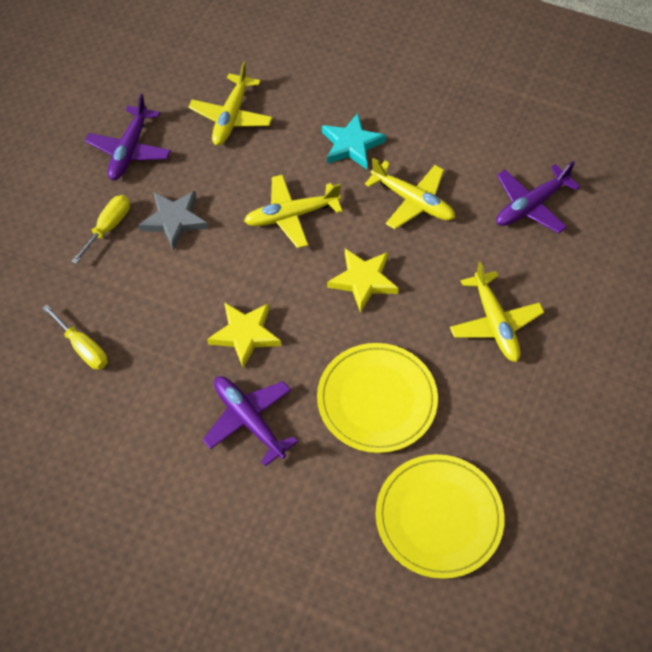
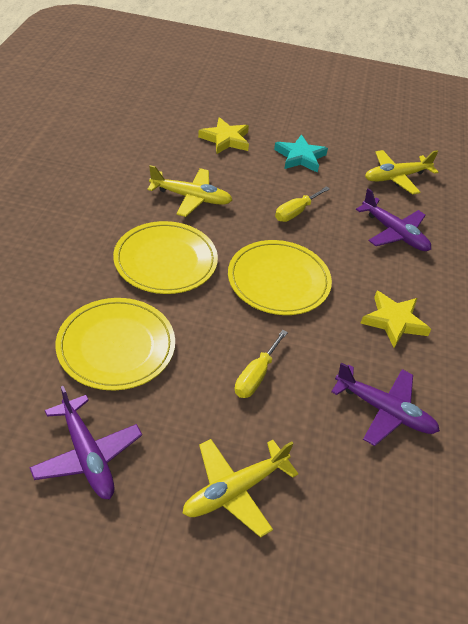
grey star: 1 -> 0
yellow plane: 4 -> 3
yellow plate: 2 -> 3

